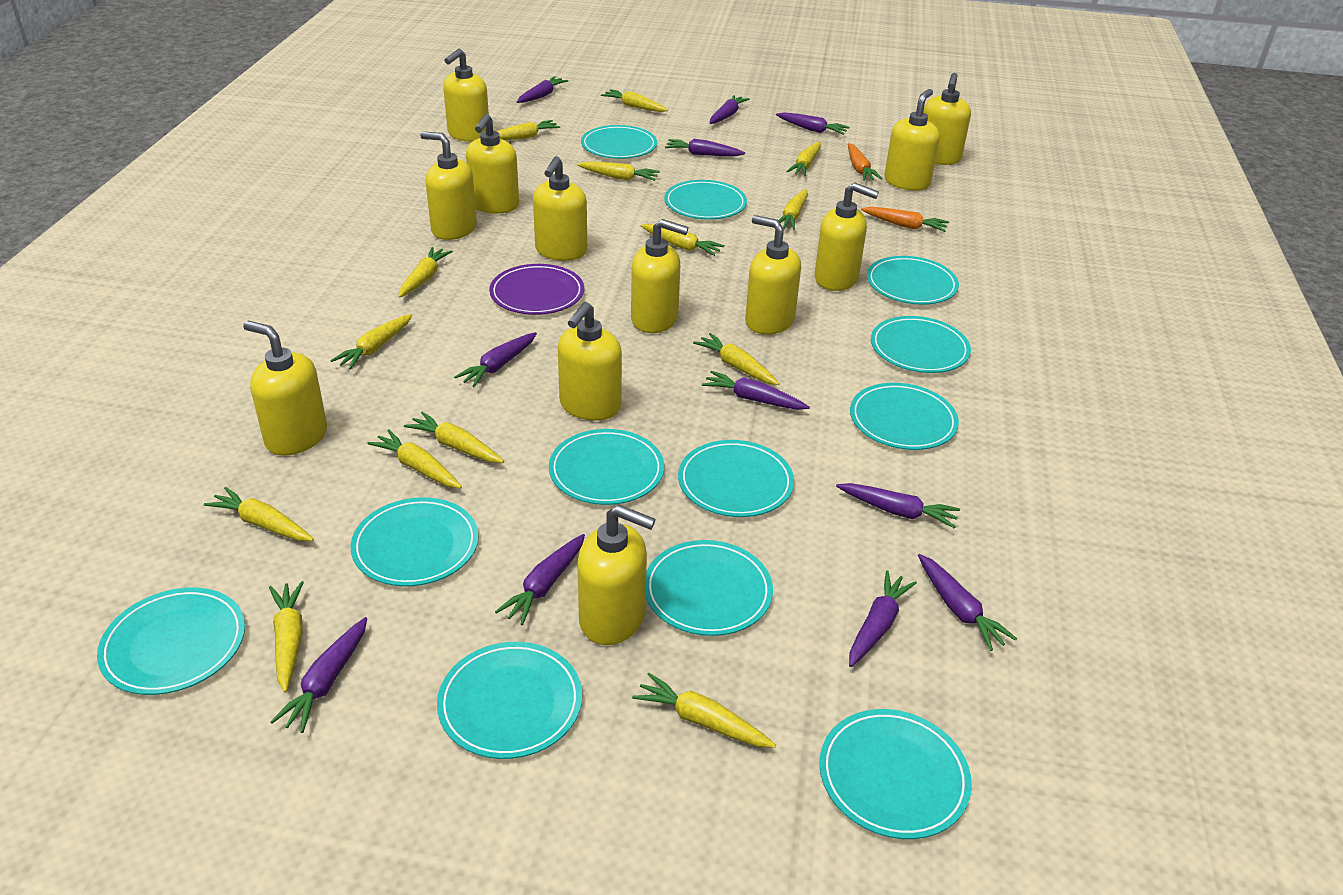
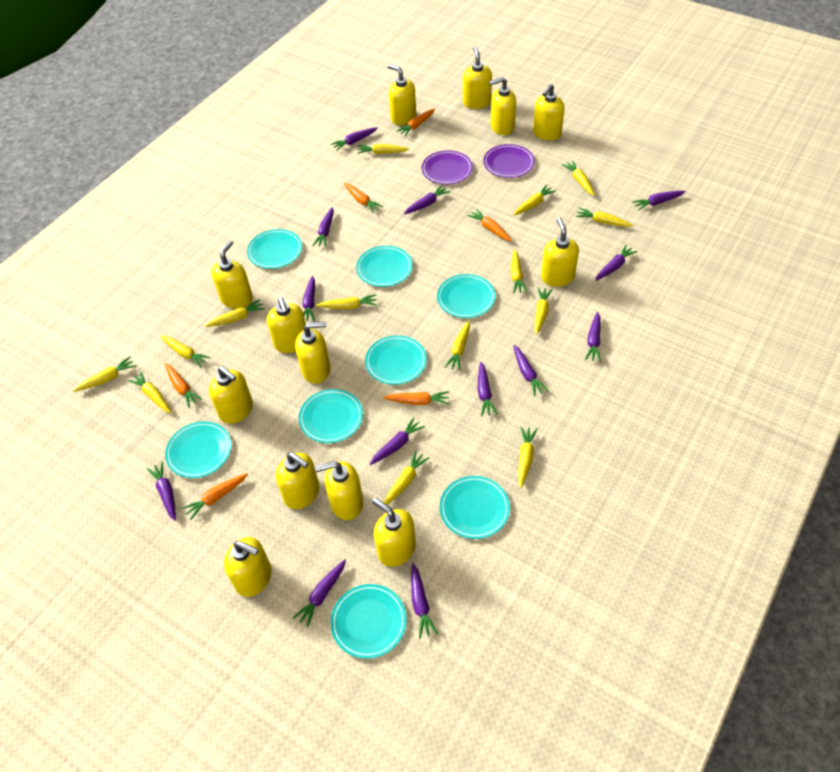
orange carrot: 2 -> 6
purple carrot: 11 -> 13
purple plate: 1 -> 2
turquoise plate: 12 -> 8
yellow soap dispenser: 12 -> 13

